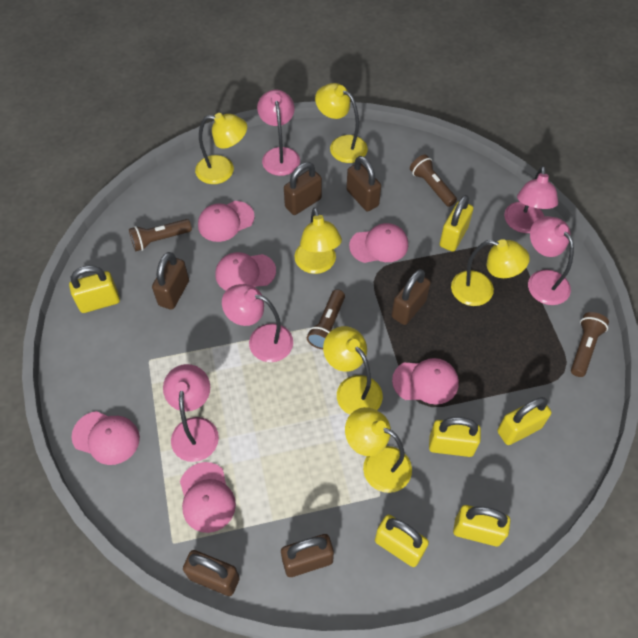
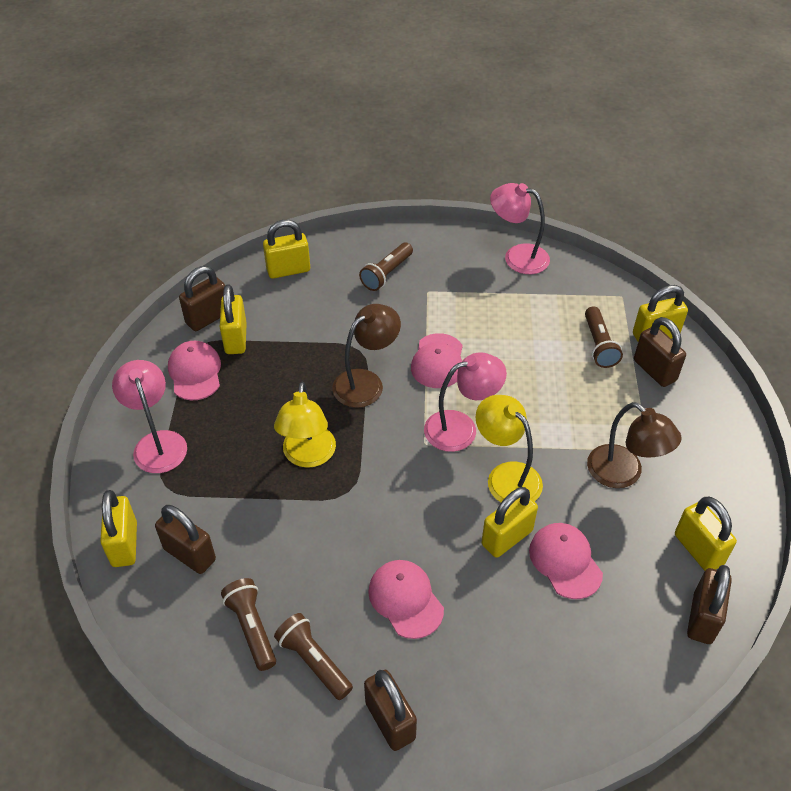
brown lamp: 0 -> 2
brown padlock: 6 -> 5
pink cap: 6 -> 4
pink lamp: 5 -> 3
yellow lamp: 6 -> 2

